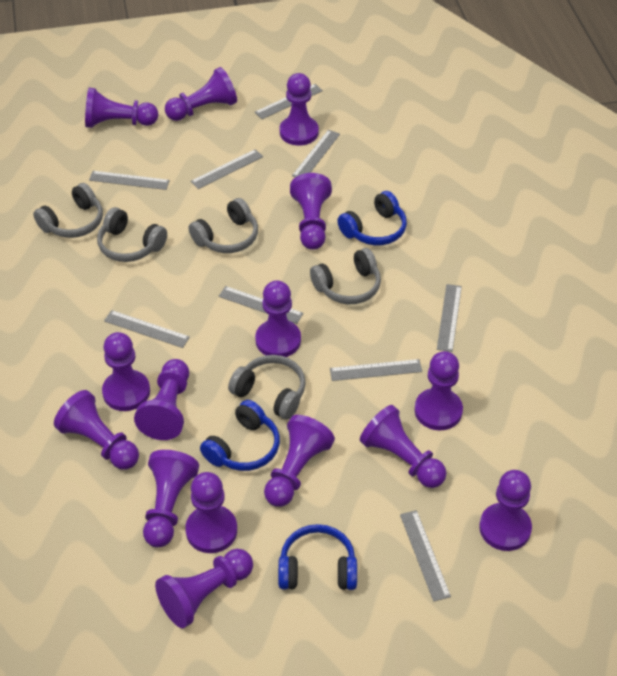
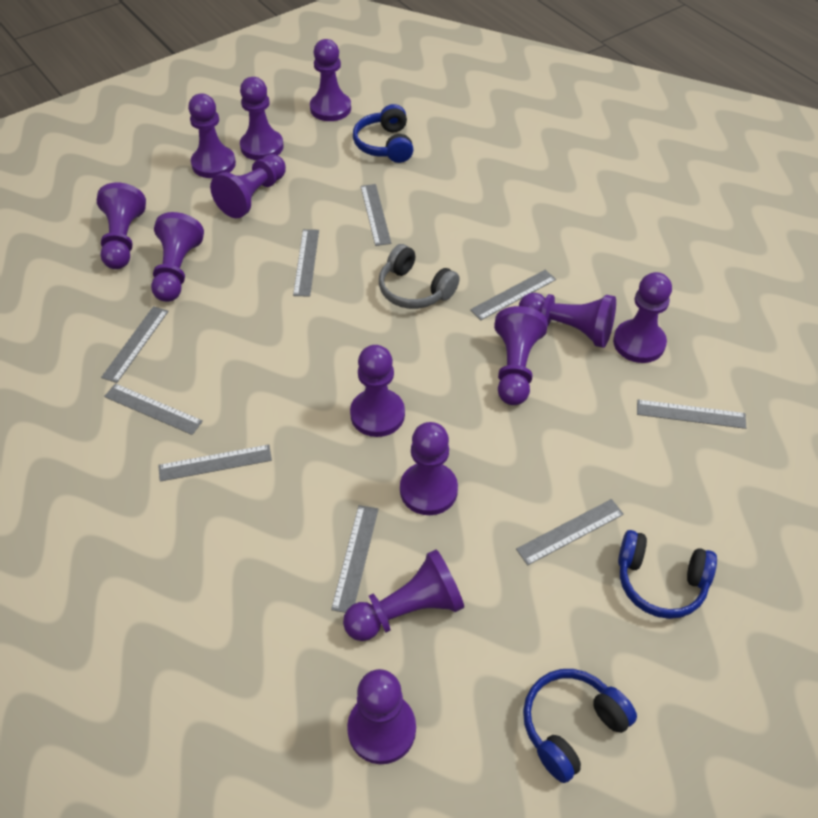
grey headphones: 5 -> 1
purple pawn: 15 -> 13

